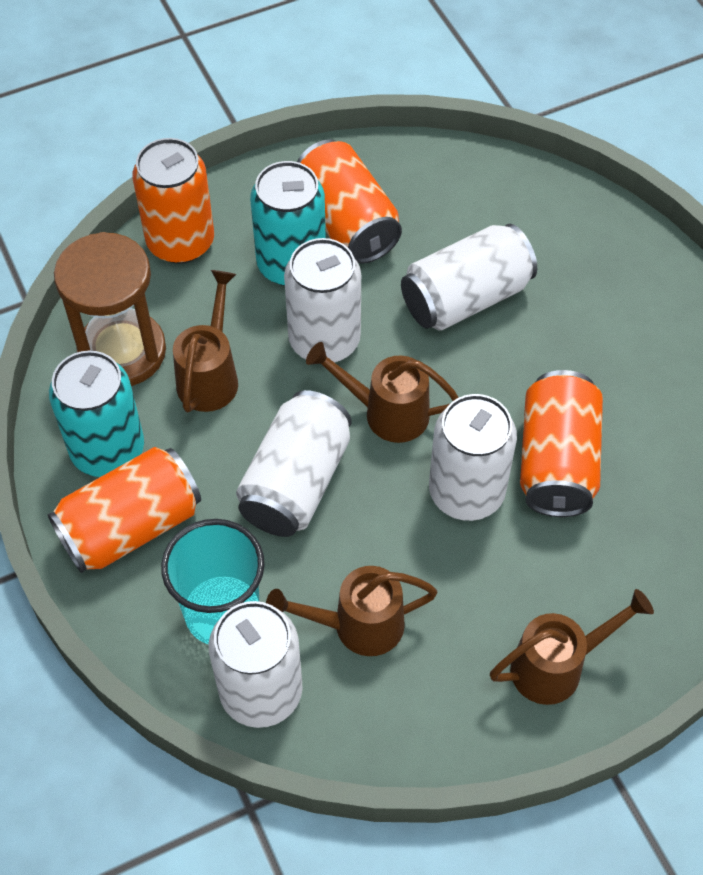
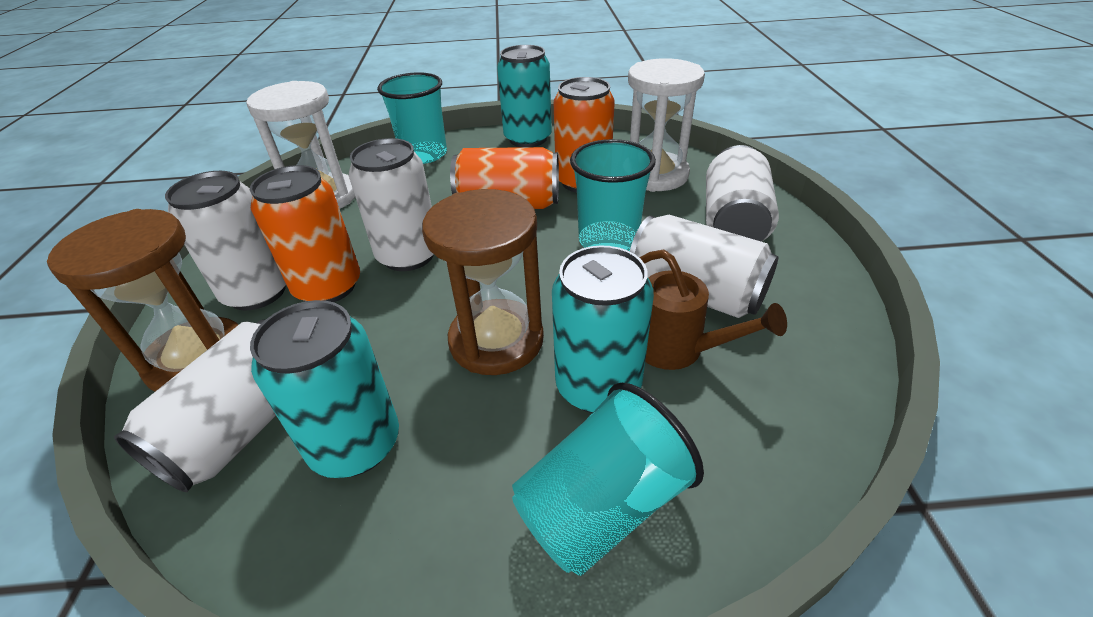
brown hourglass: 1 -> 2
brown watering can: 4 -> 1
orange can: 4 -> 3
turquoise can: 2 -> 3
turquoise cup: 1 -> 3
white hourglass: 0 -> 2

